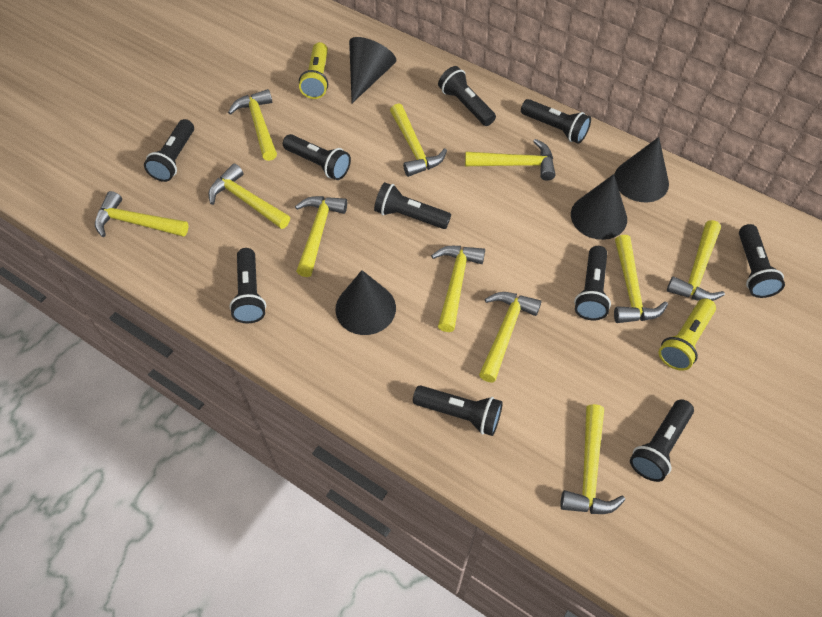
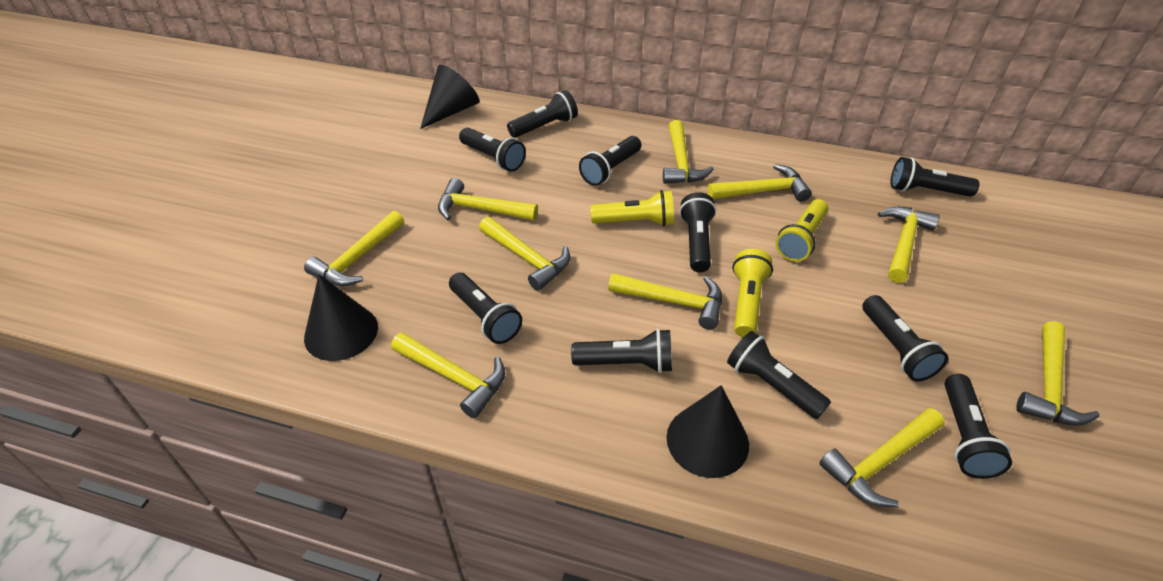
black cone: 4 -> 3
yellow flashlight: 2 -> 3
yellow hammer: 11 -> 10

